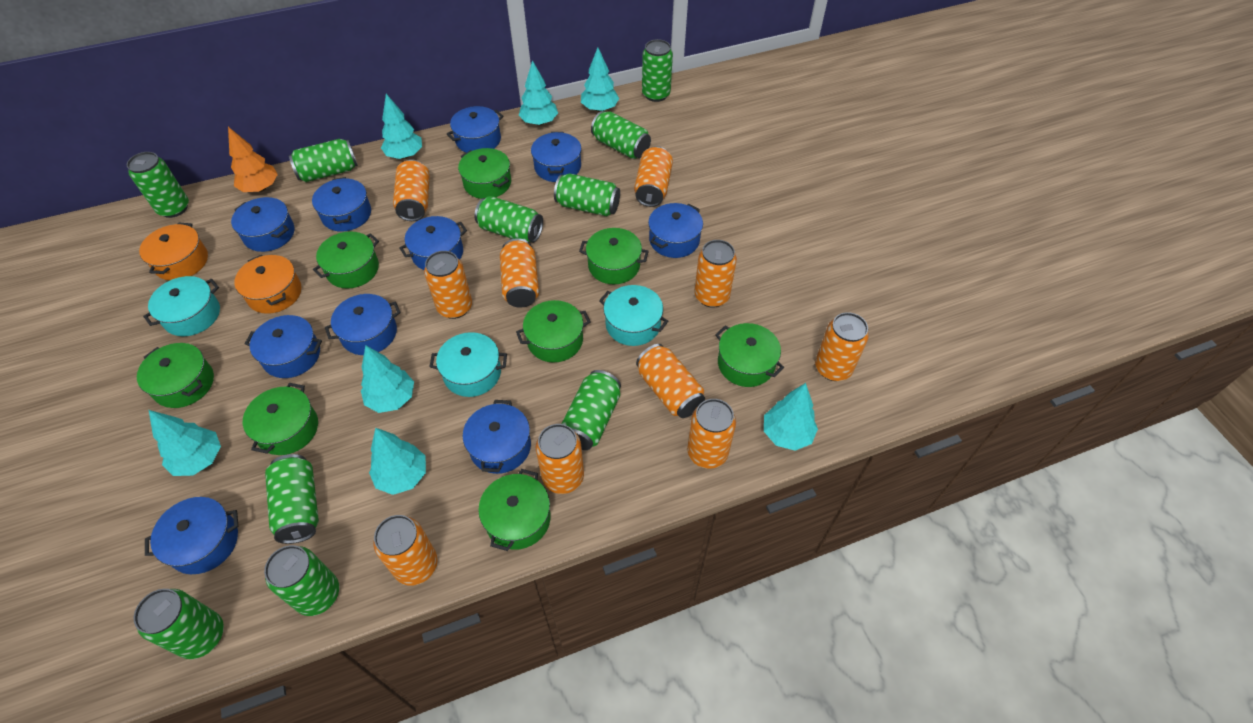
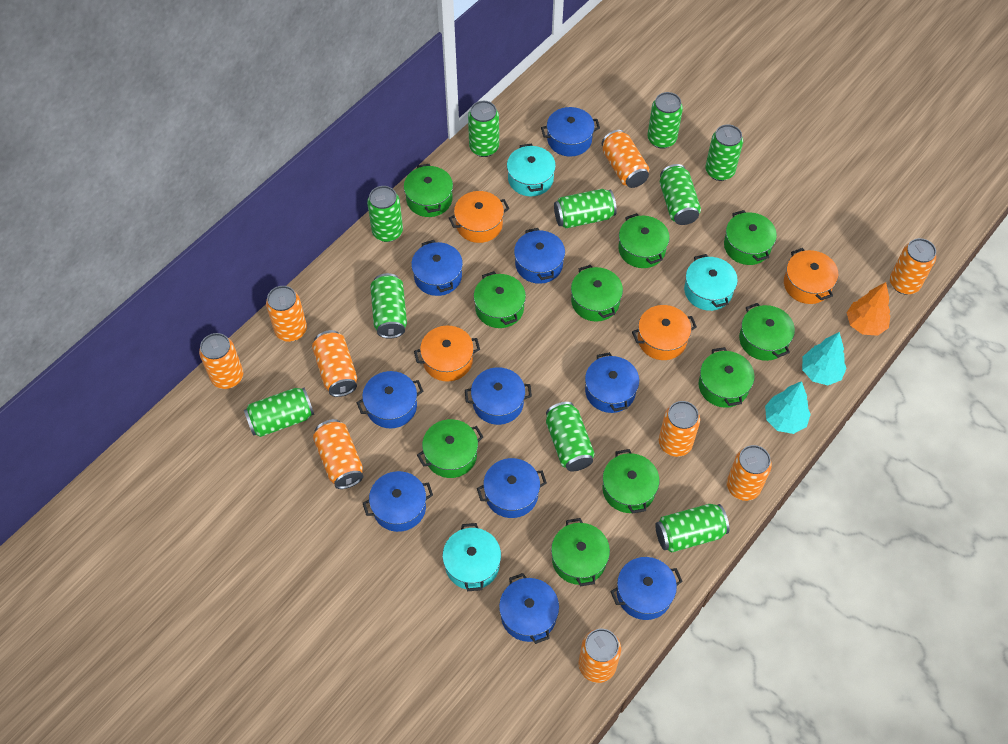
green pot: 8 -> 10
orange can: 10 -> 9
orange pot: 2 -> 4
turquoise tree: 7 -> 2

